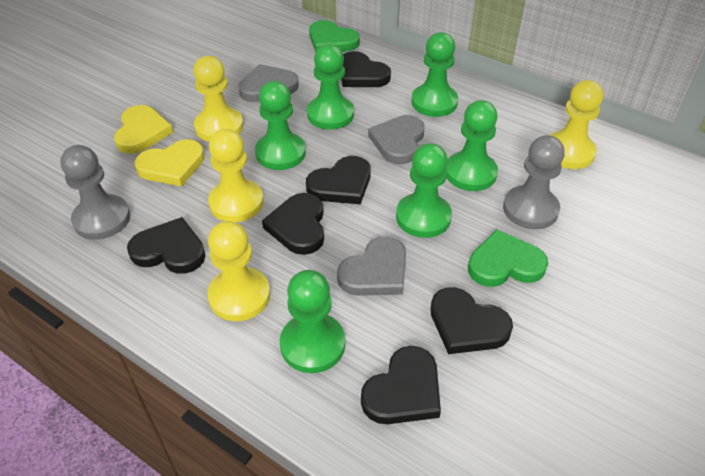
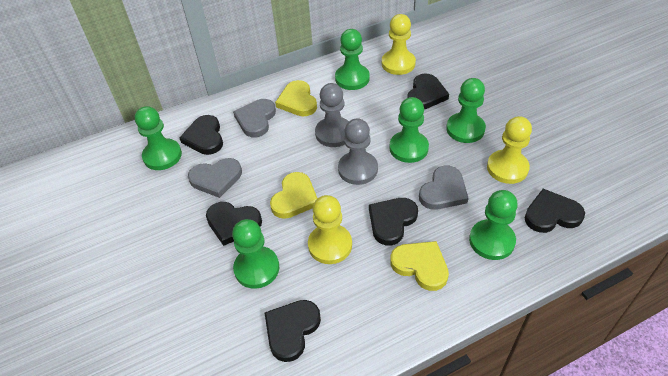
green heart: 2 -> 0
yellow heart: 2 -> 3
yellow pawn: 4 -> 3

